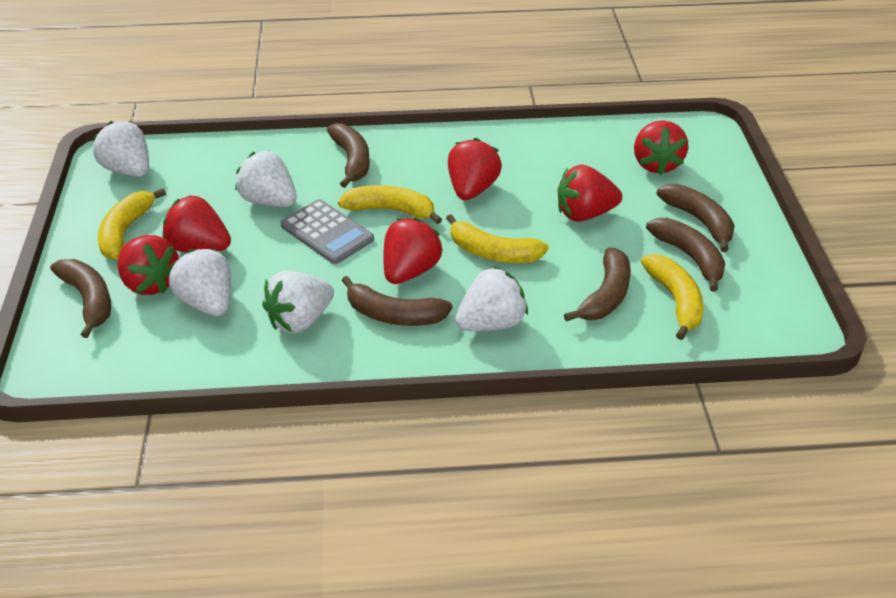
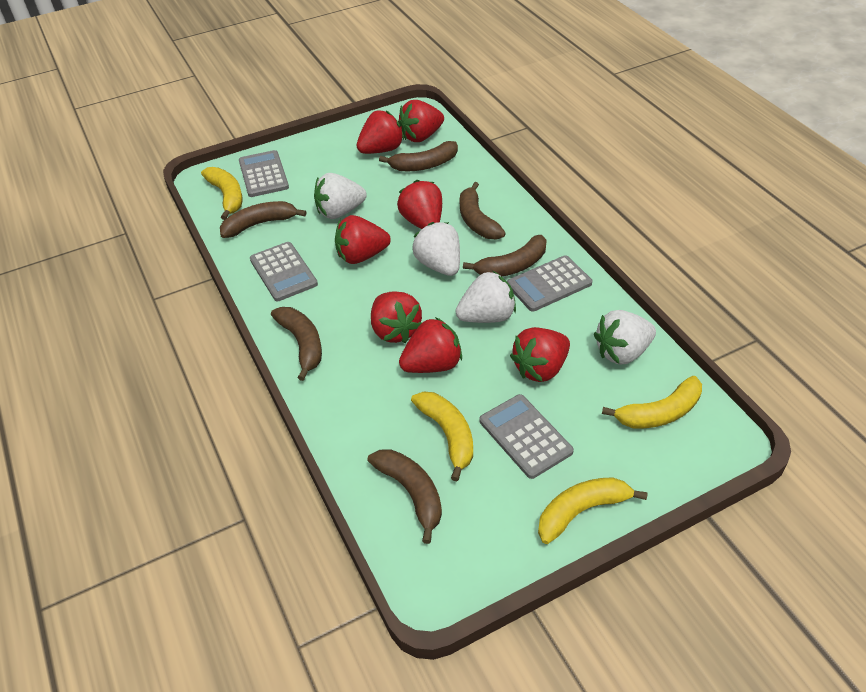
grey calculator: 1 -> 4
red strawberry: 6 -> 7
white strawberry: 5 -> 4

